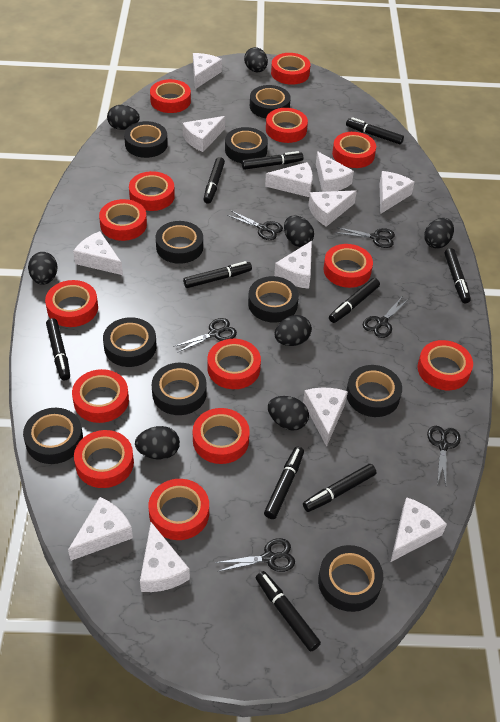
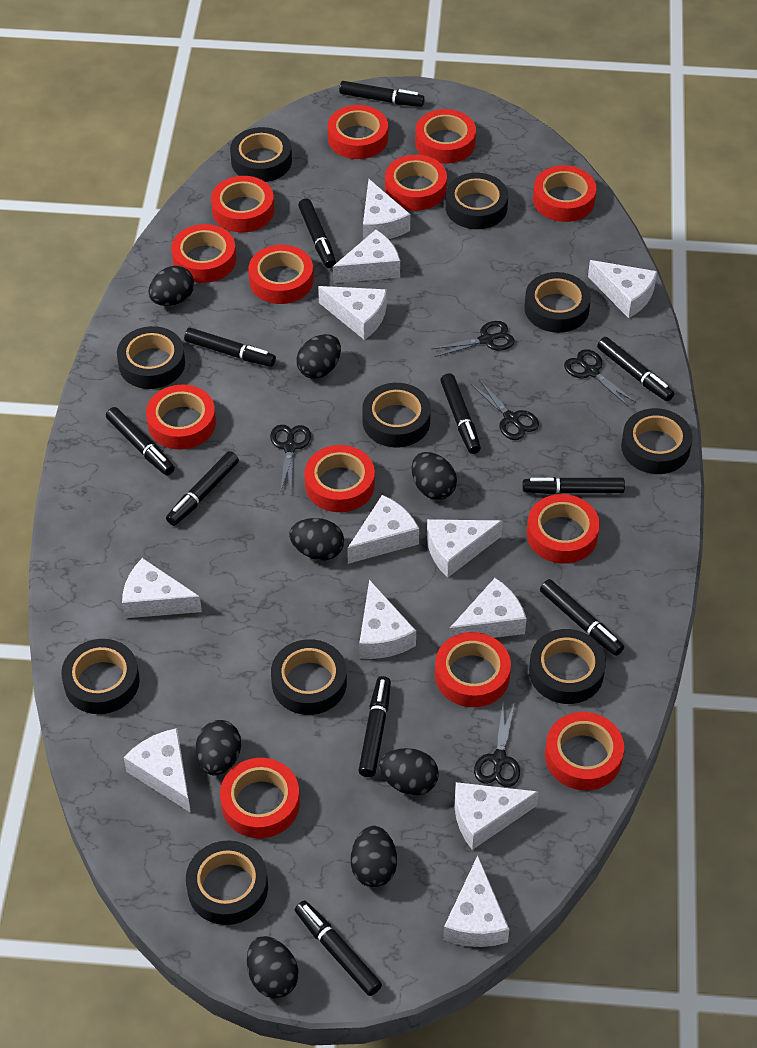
black marker: 10 -> 11
black scissors: 6 -> 5
red tape: 14 -> 13

